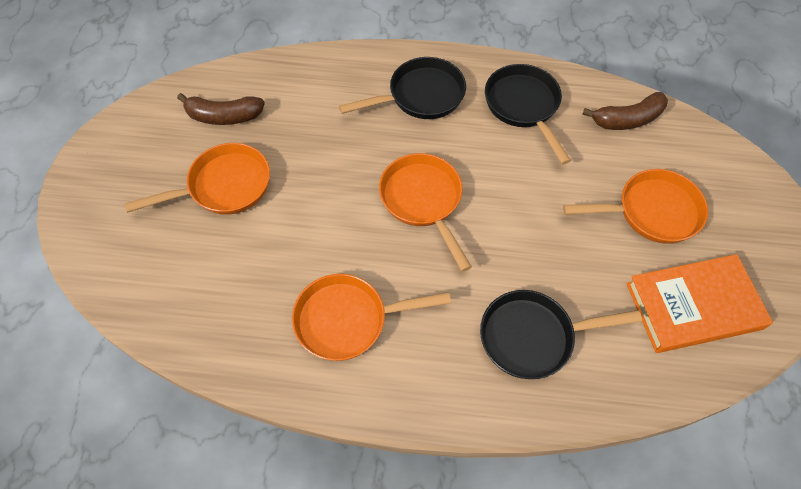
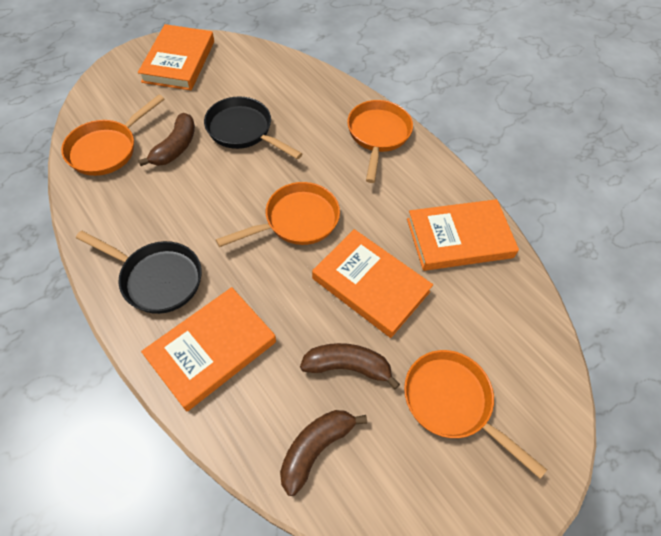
black pan: 3 -> 2
brown banana: 2 -> 3
orange book: 1 -> 4

